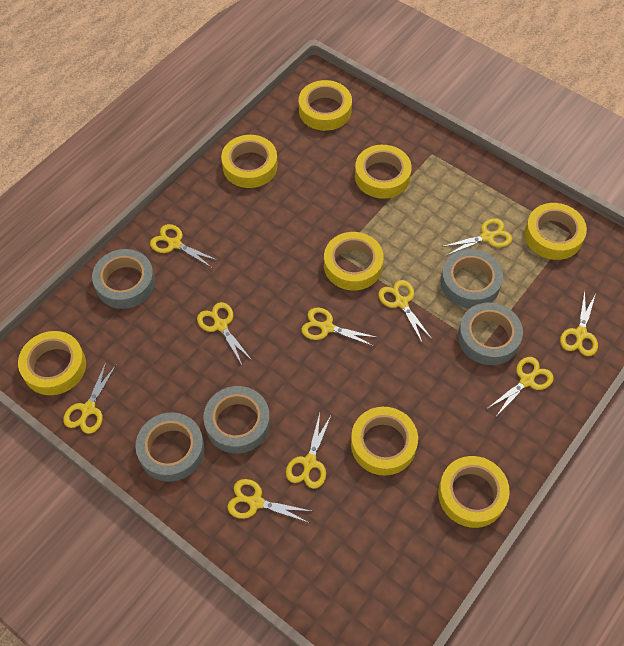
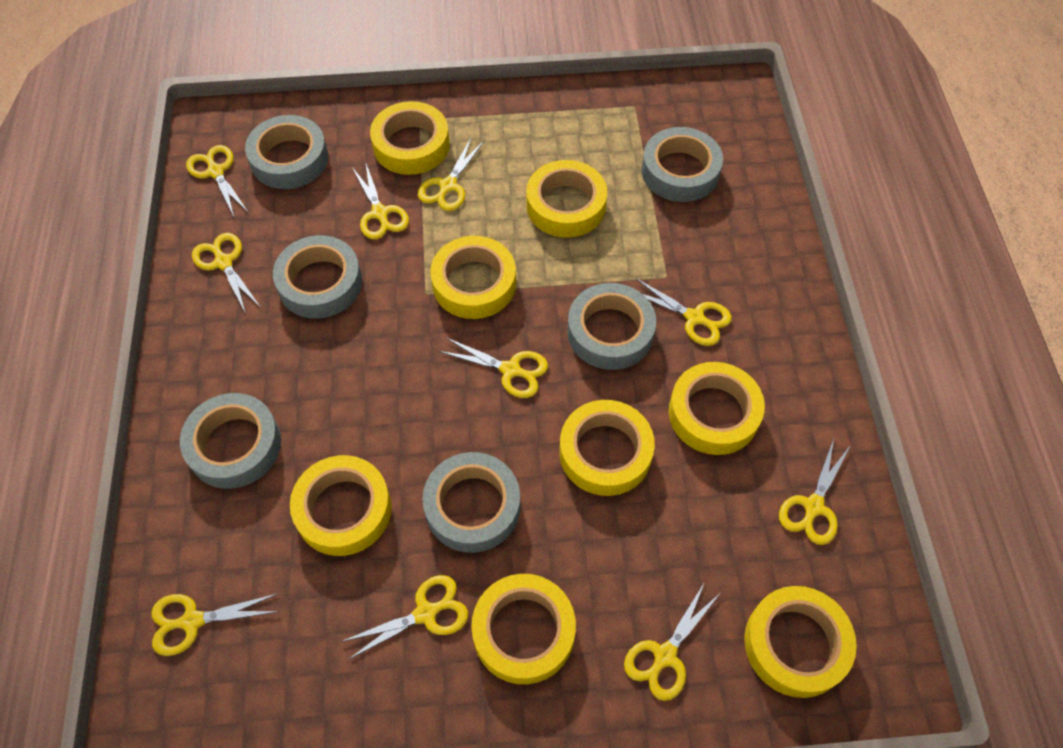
grey tape: 5 -> 6

